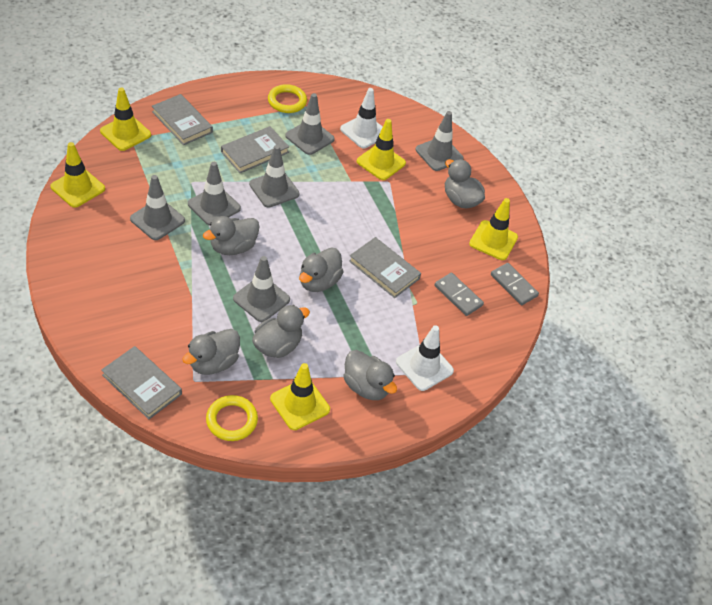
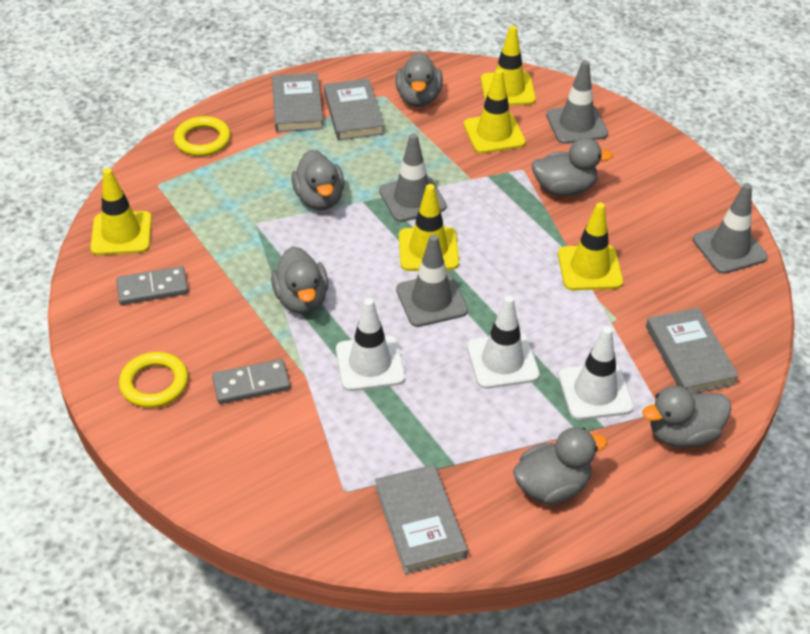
grey traffic cone: 6 -> 4
white traffic cone: 2 -> 3

